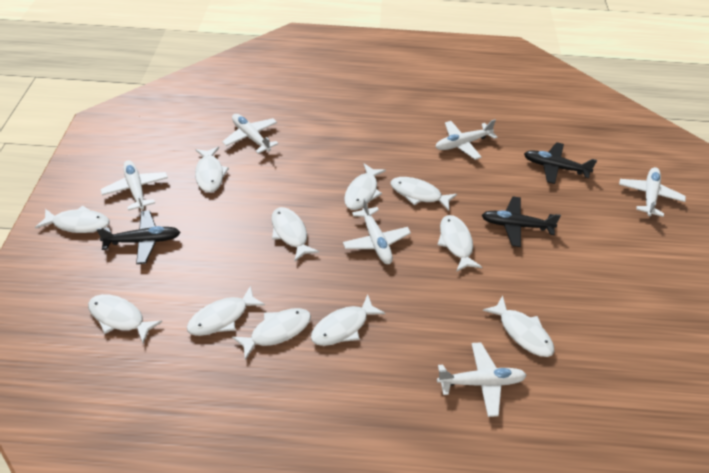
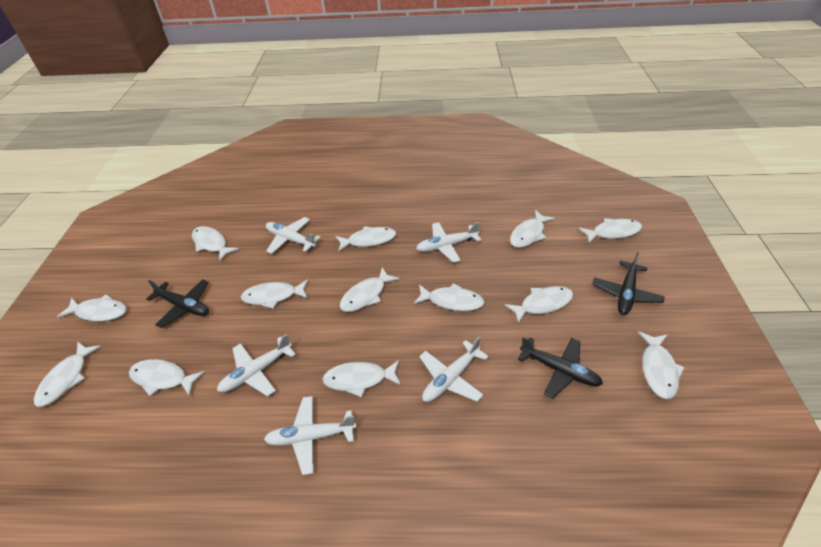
white fish: 11 -> 13
white plane: 6 -> 5

